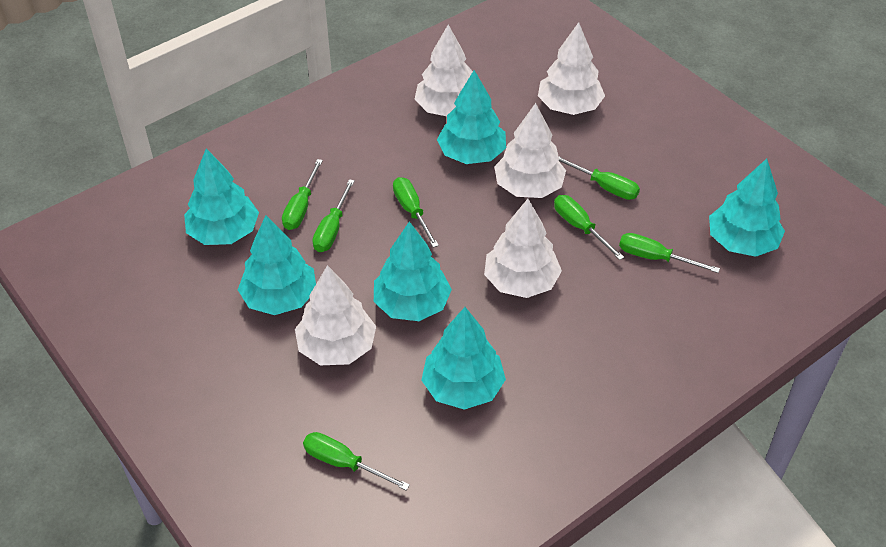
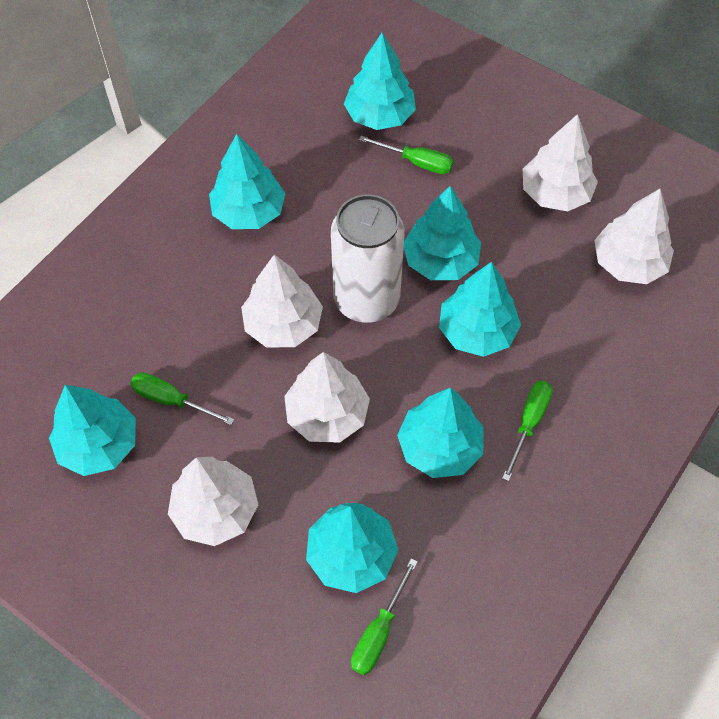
green screwdriver: 7 -> 4
turquoise tree: 6 -> 7
white can: 0 -> 1

